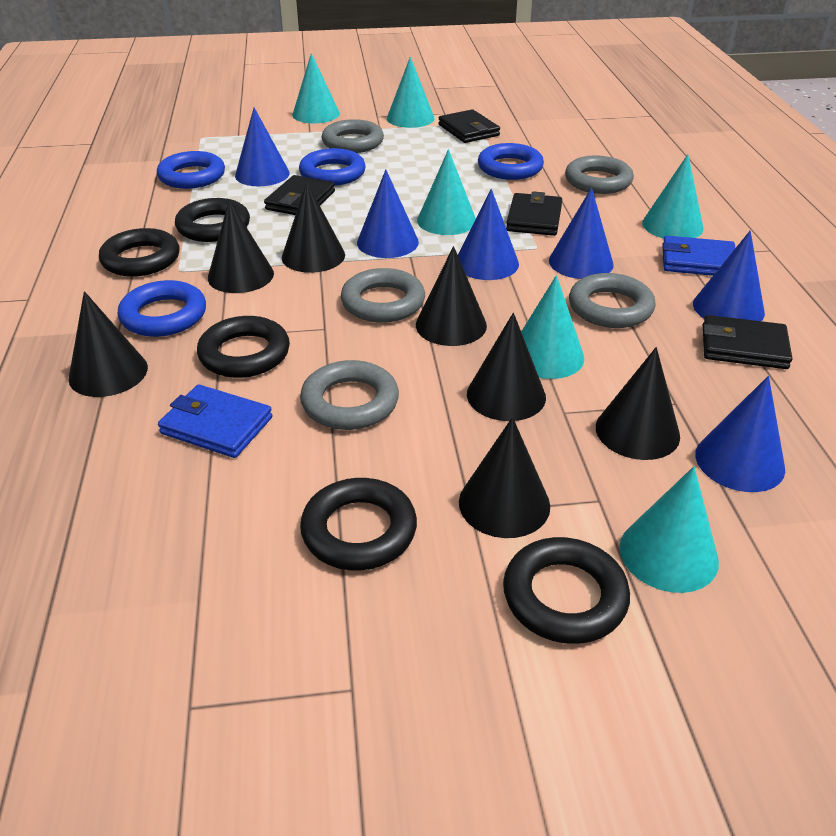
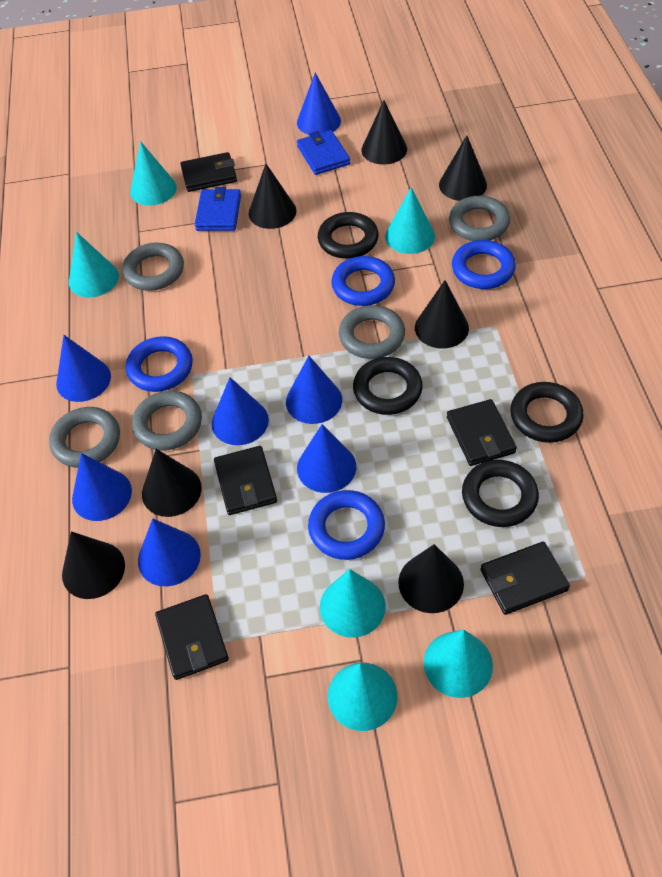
black ring: 5 -> 4
black wallet: 4 -> 5
blue cone: 6 -> 7

